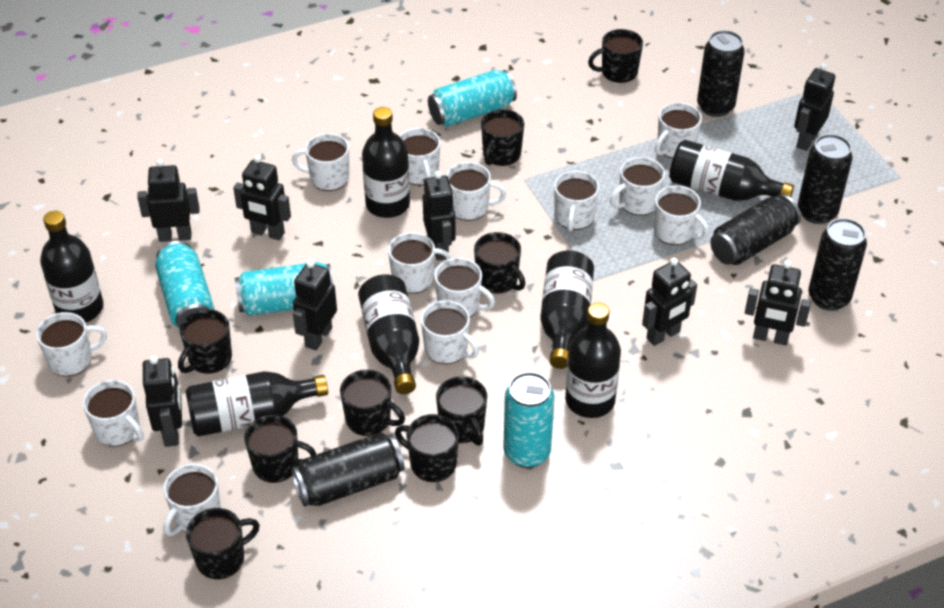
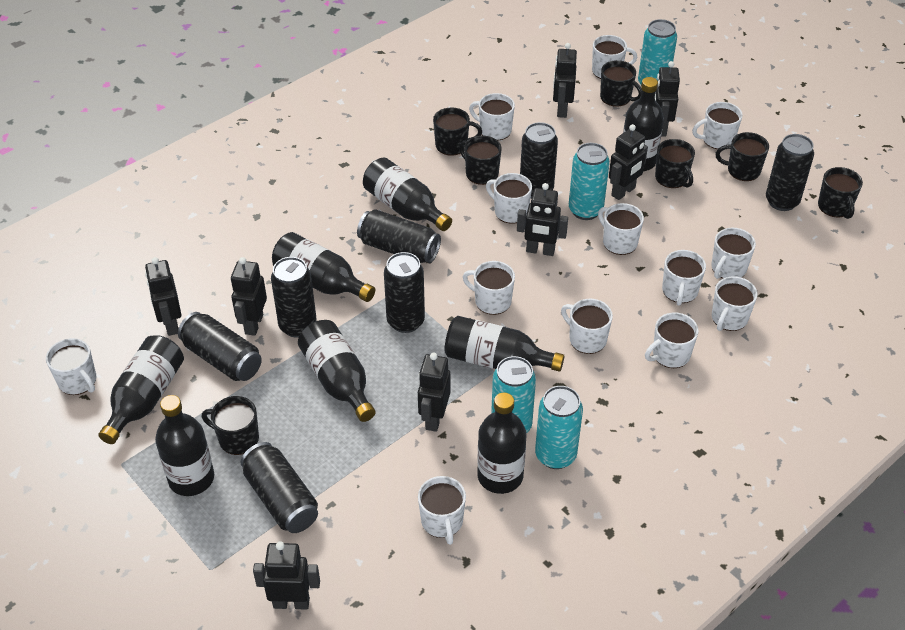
black bottle: 7 -> 8
black can: 5 -> 7
black mug: 9 -> 7

